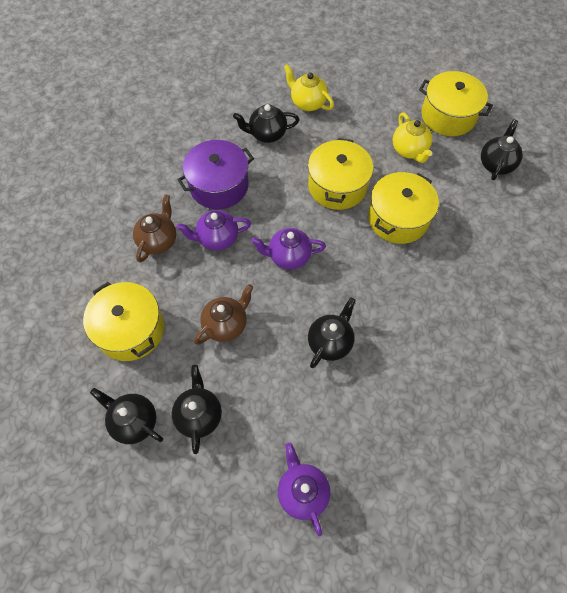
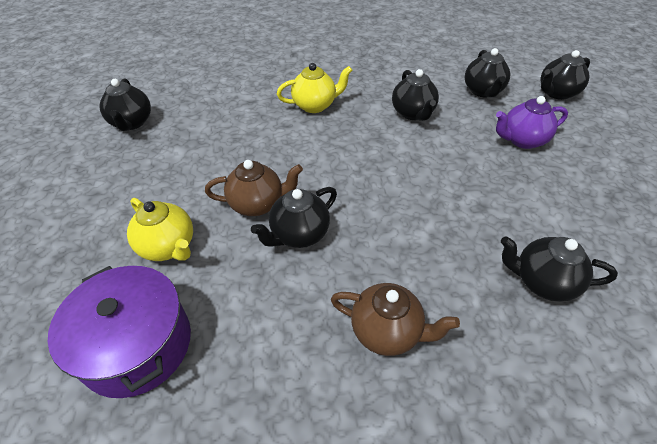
black teapot: 5 -> 6
purple teapot: 3 -> 1
yellow pot: 4 -> 0

